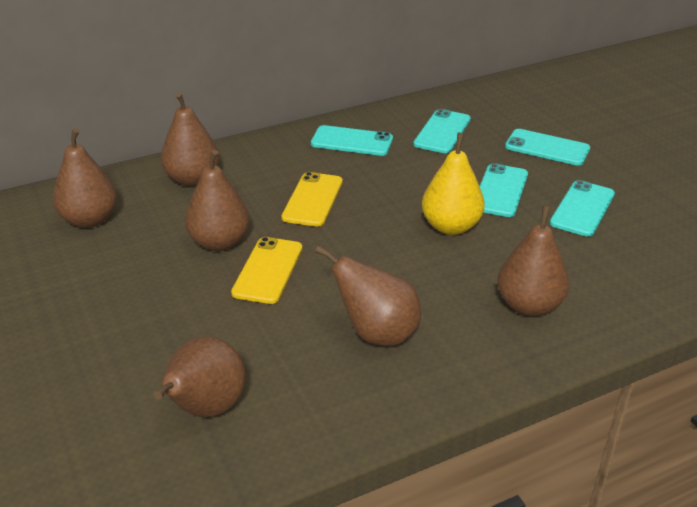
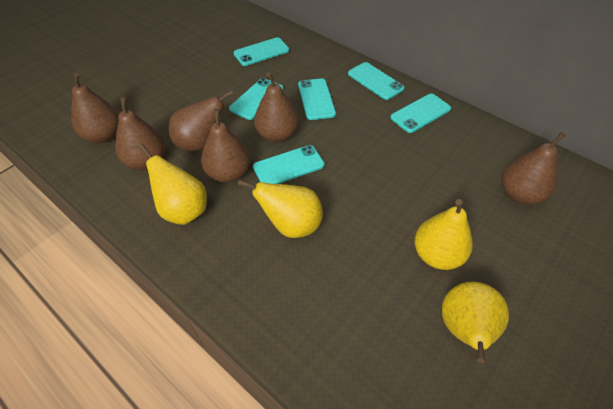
turquoise phone: 5 -> 6
yellow pear: 1 -> 4
yellow phone: 2 -> 0

